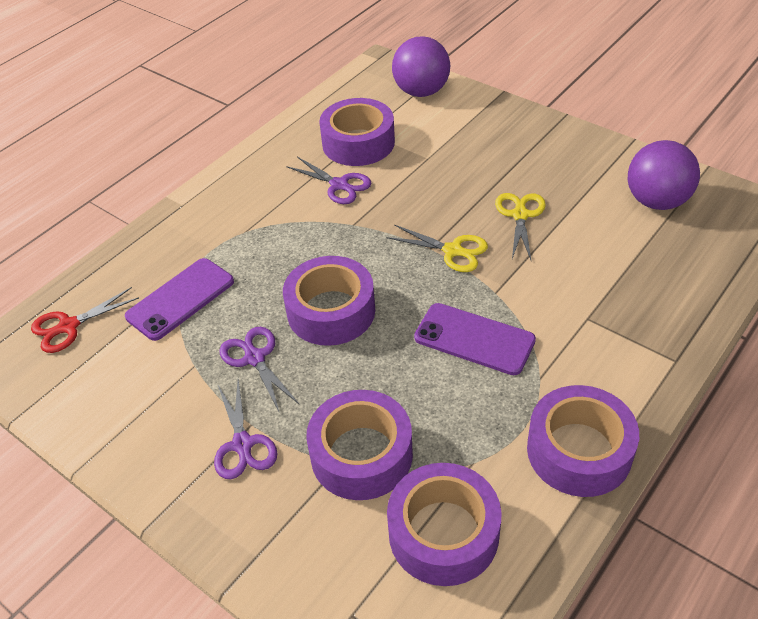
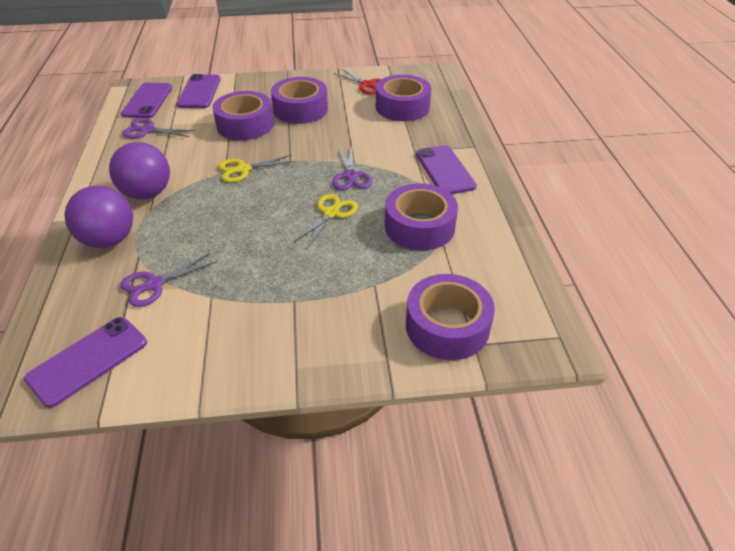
purple phone: 2 -> 4

